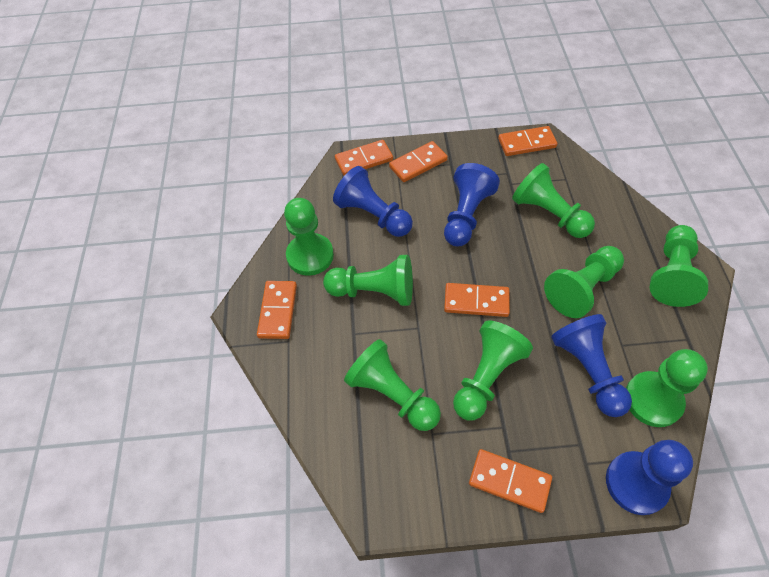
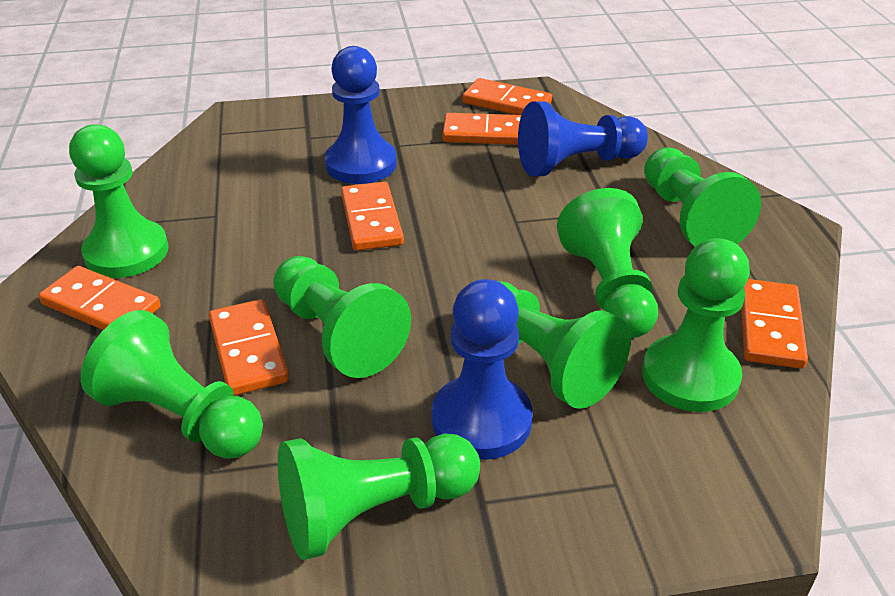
blue pawn: 4 -> 3

